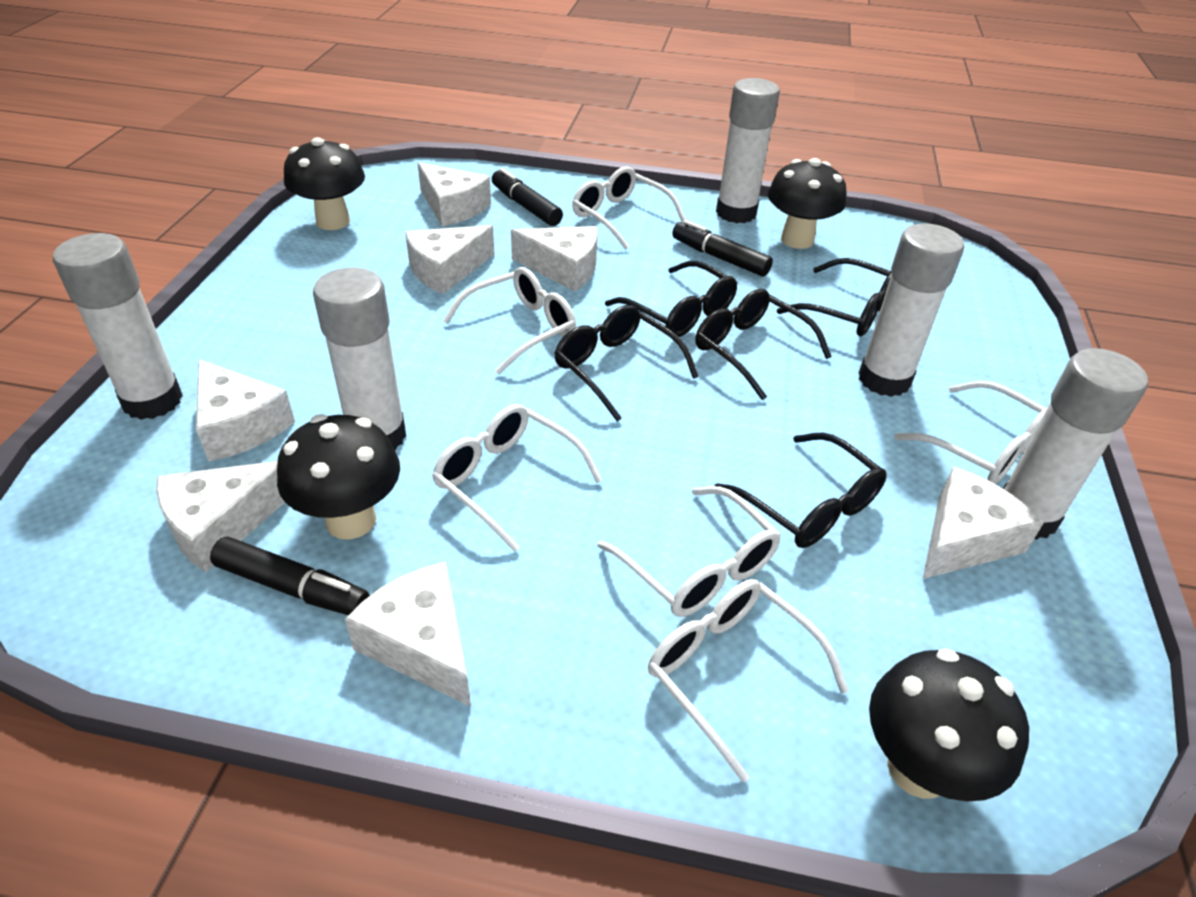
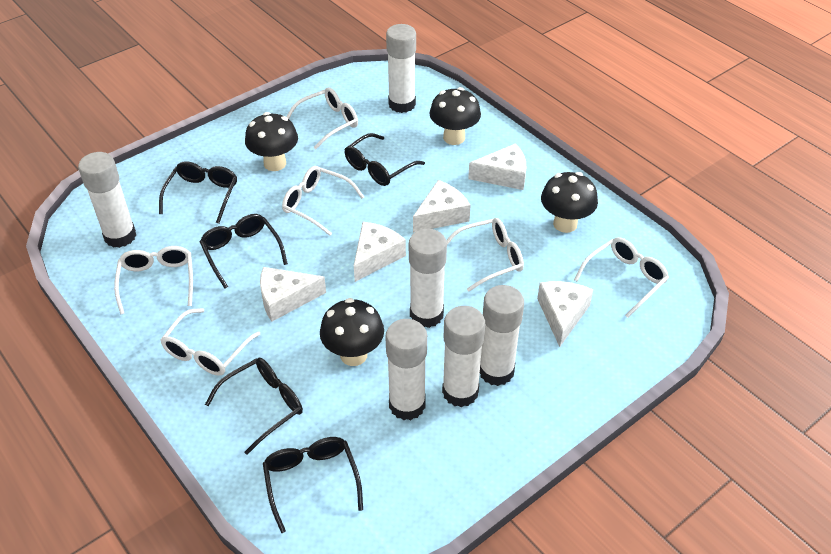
black marker: 3 -> 0
white cheese: 7 -> 5
white glue stick: 5 -> 6

